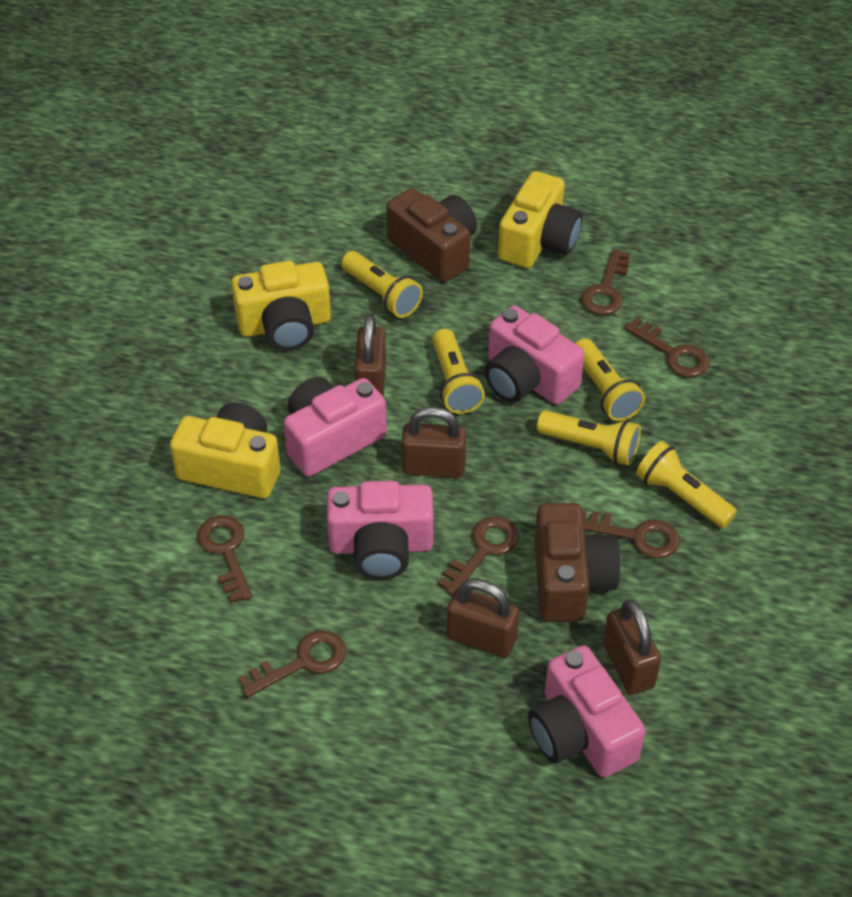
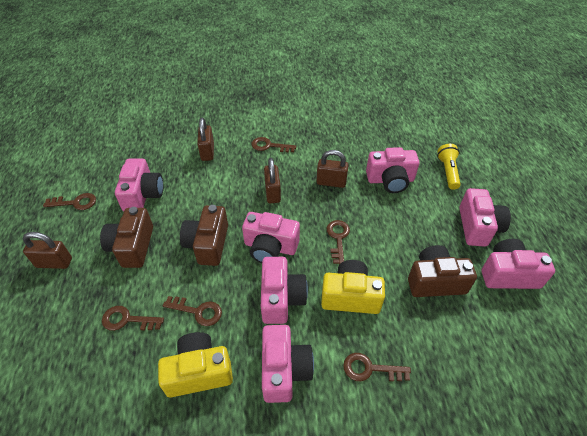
brown camera: 2 -> 3
pink camera: 4 -> 7
yellow camera: 3 -> 2
yellow flashlight: 5 -> 1

